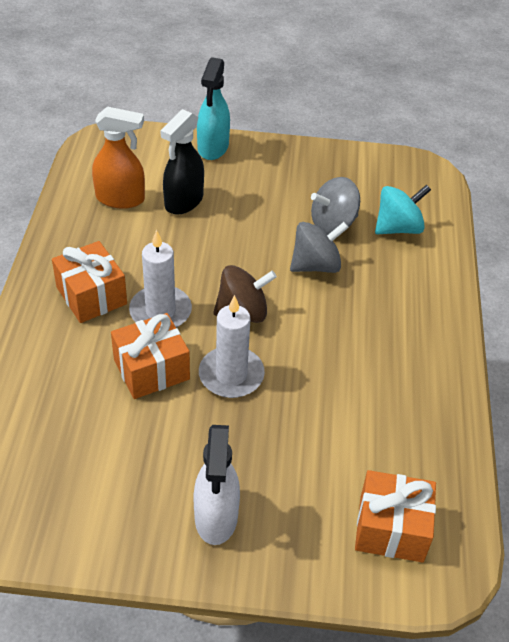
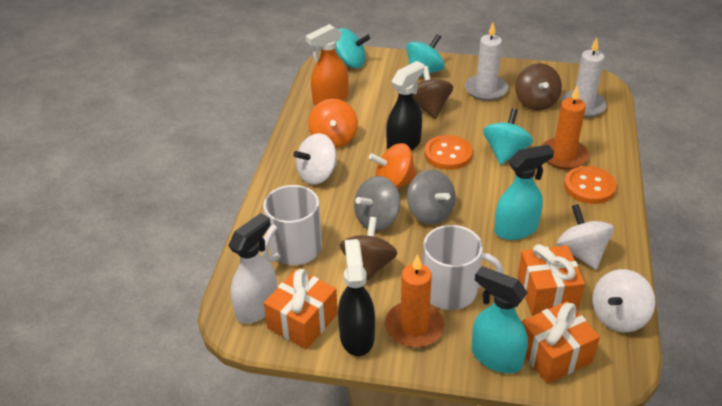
black spray bottle: 1 -> 2
brown spinning top: 1 -> 3
orange button: 0 -> 2
orange candle: 0 -> 2
orange spinning top: 0 -> 2
turquoise spinning top: 1 -> 3
turquoise spray bottle: 1 -> 2
white mug: 0 -> 2
white spinning top: 0 -> 3

